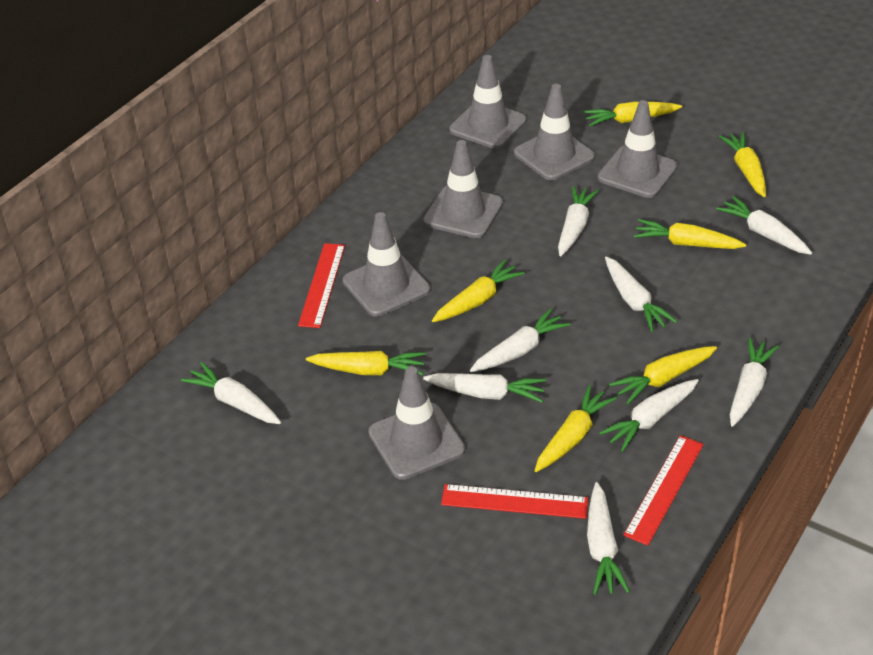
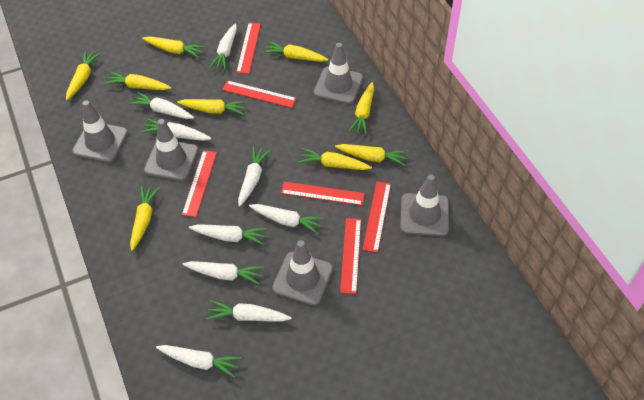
grey traffic cone: 6 -> 5
red ruler: 3 -> 6
yellow carrot: 7 -> 9

